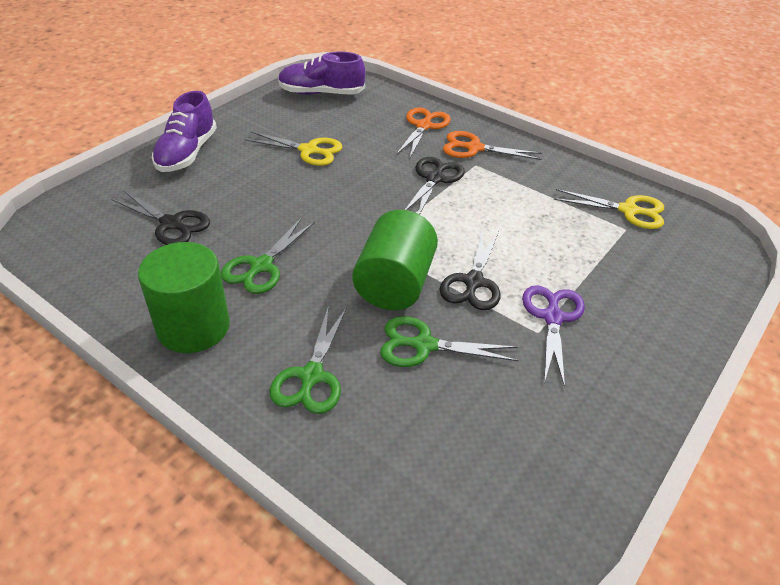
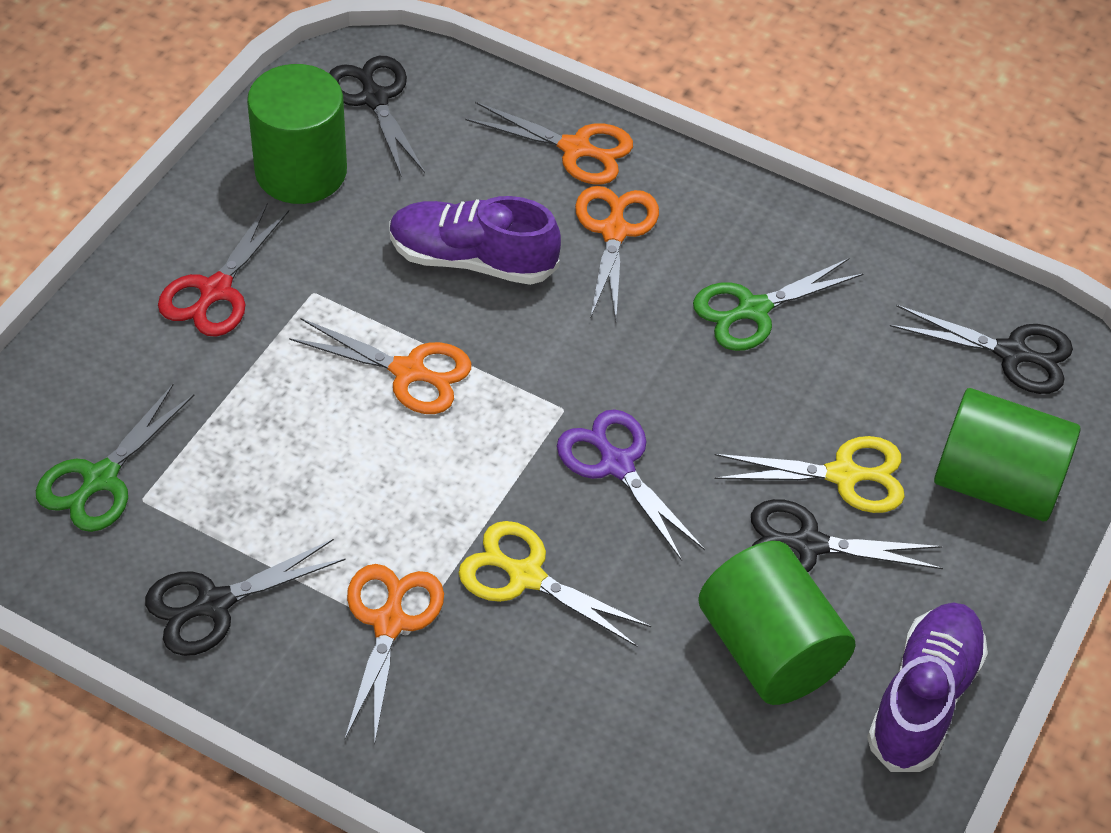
black scissors: 3 -> 4
green cylinder: 2 -> 3
green scissors: 3 -> 2
orange scissors: 2 -> 4
red scissors: 0 -> 1

